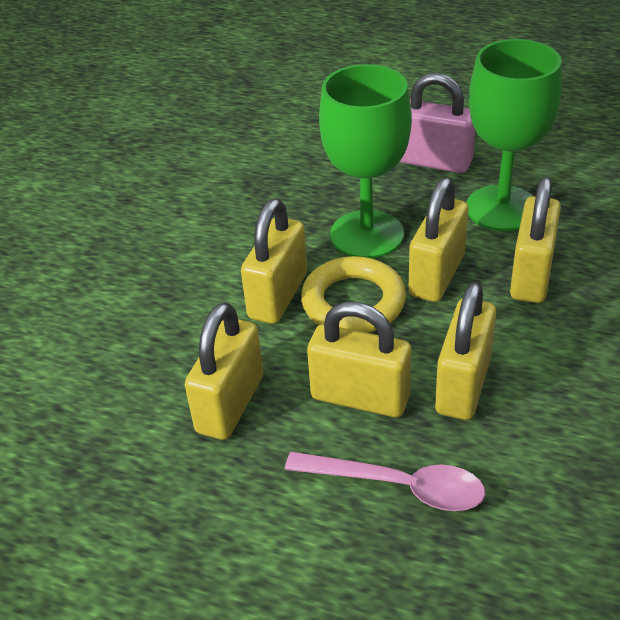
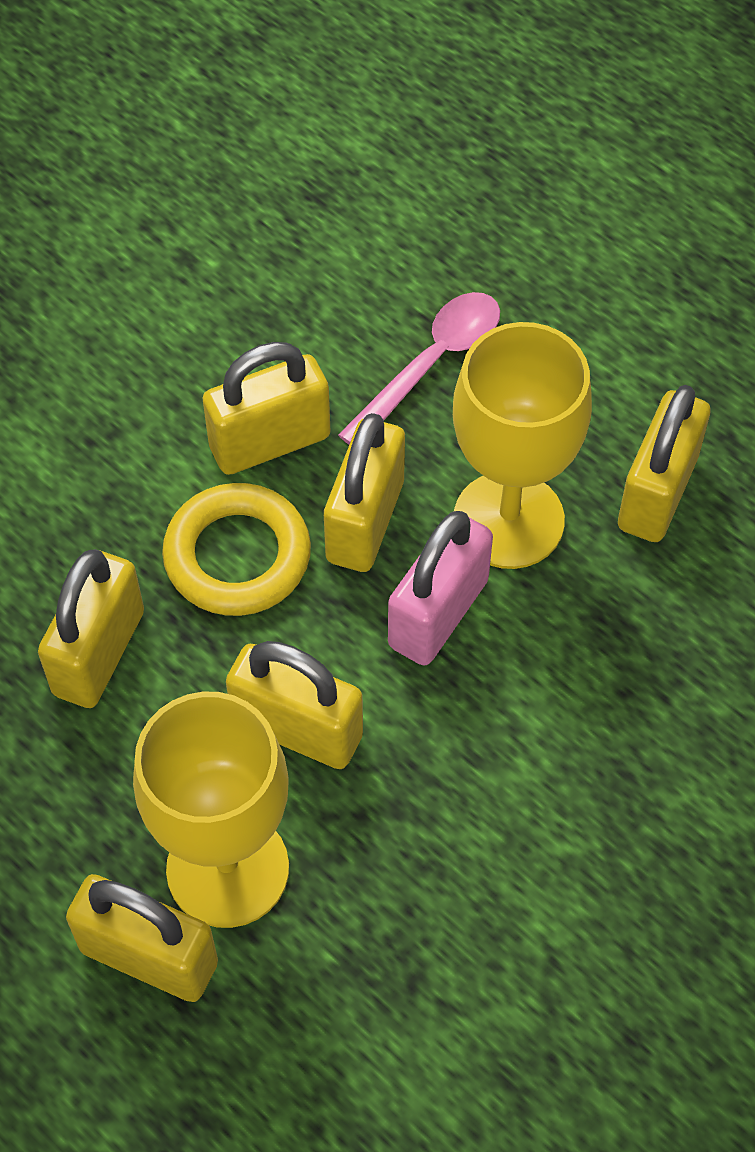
green goblet: 2 -> 0
yellow goblet: 0 -> 2

